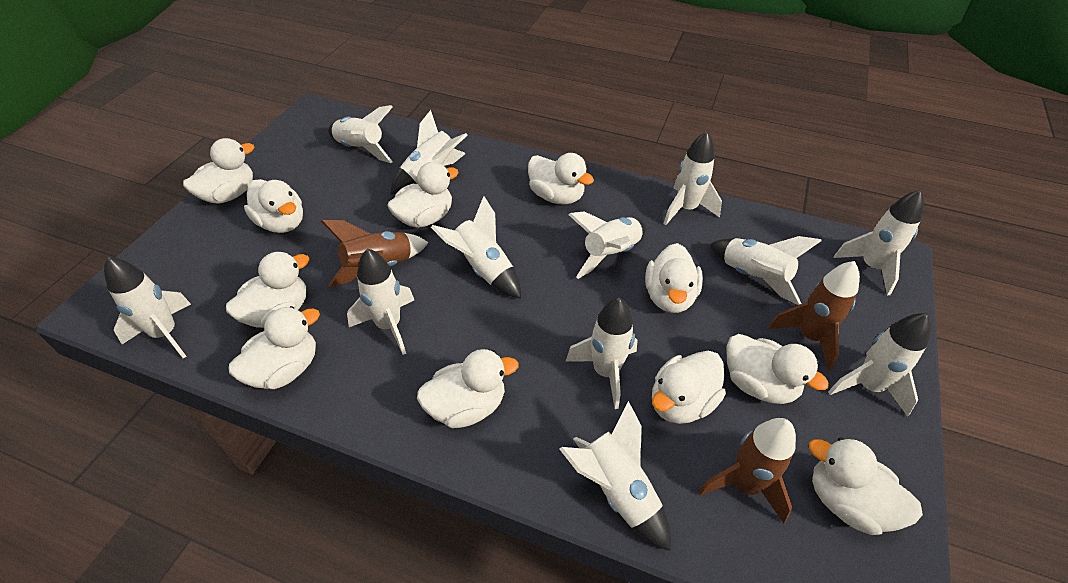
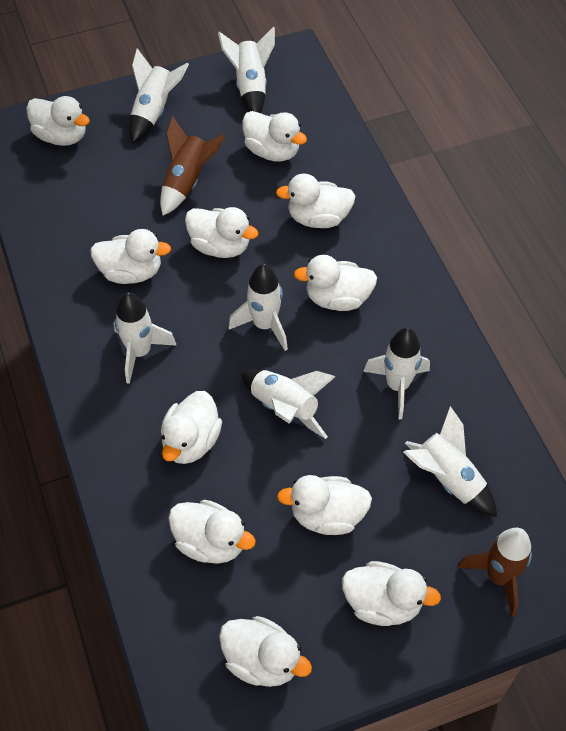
brown rocket: 3 -> 2
white rocket: 12 -> 7

